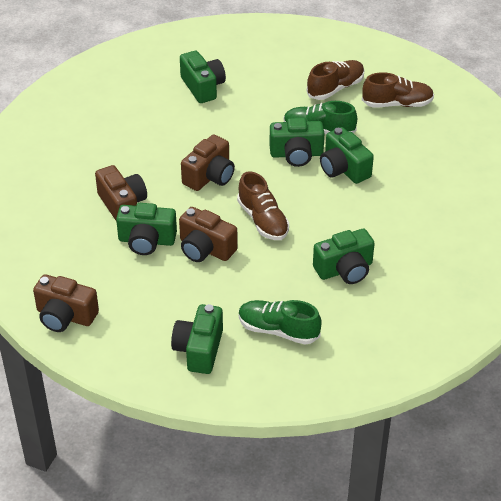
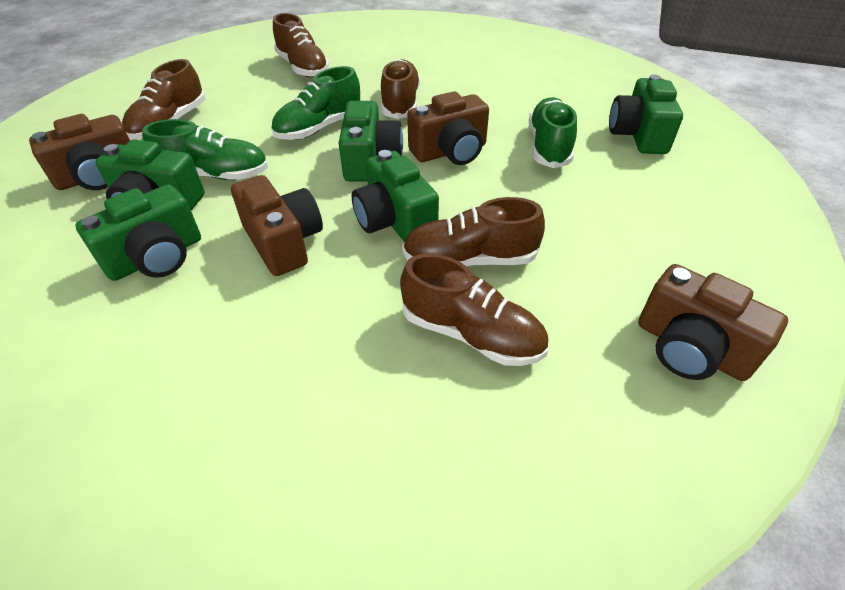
brown shoe: 3 -> 5
green camera: 6 -> 5
green shoe: 2 -> 3

